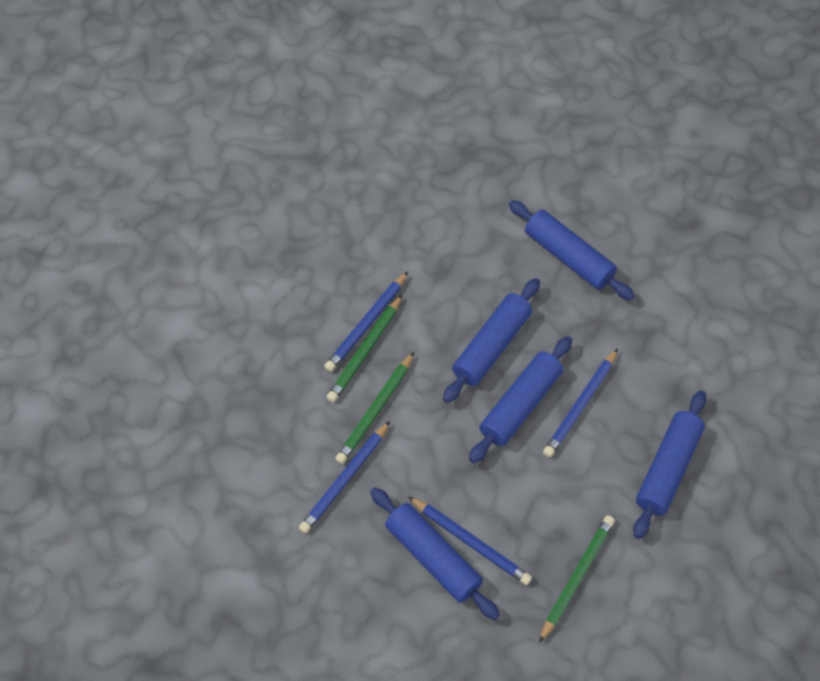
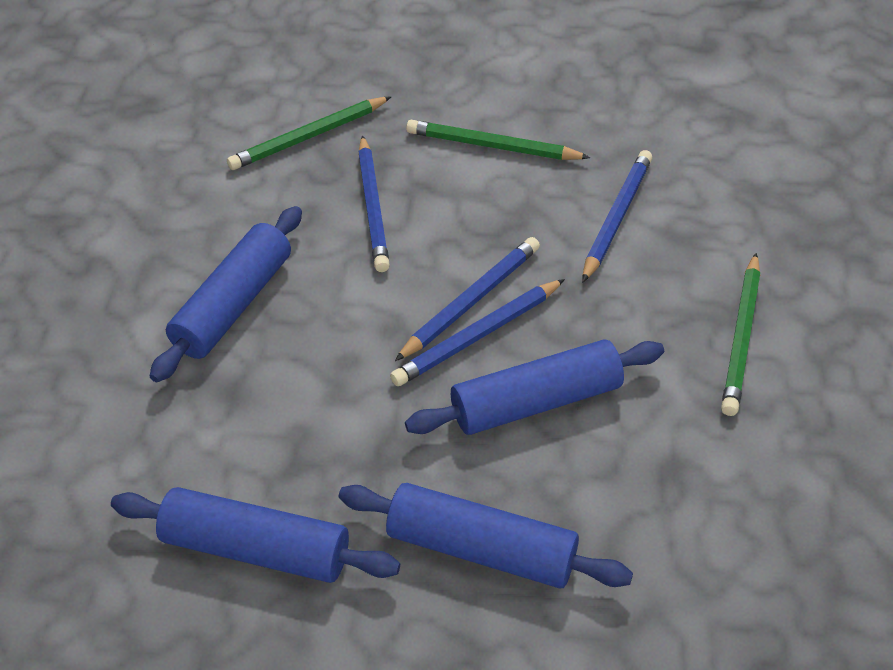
blue rolling pin: 5 -> 4

